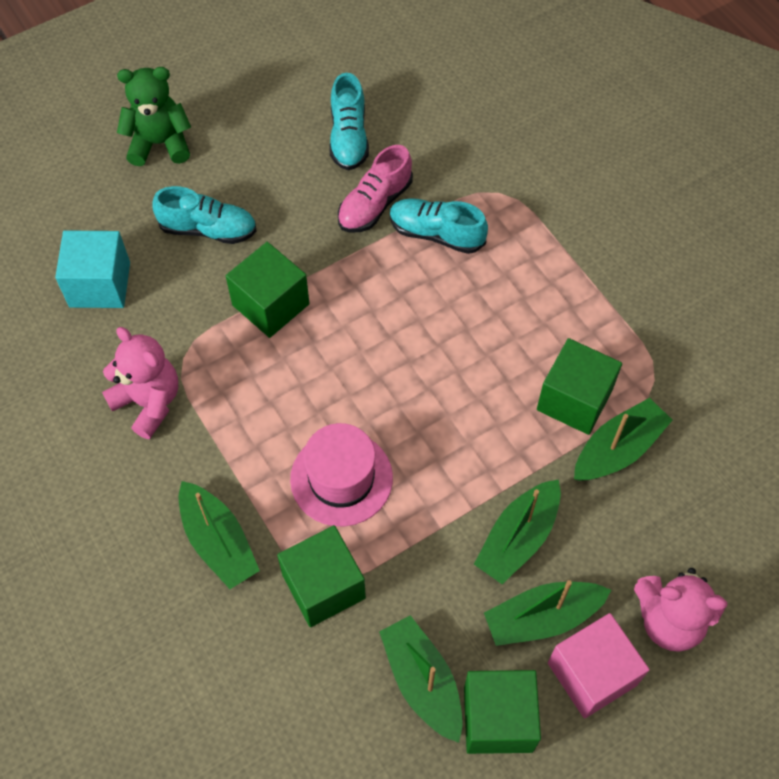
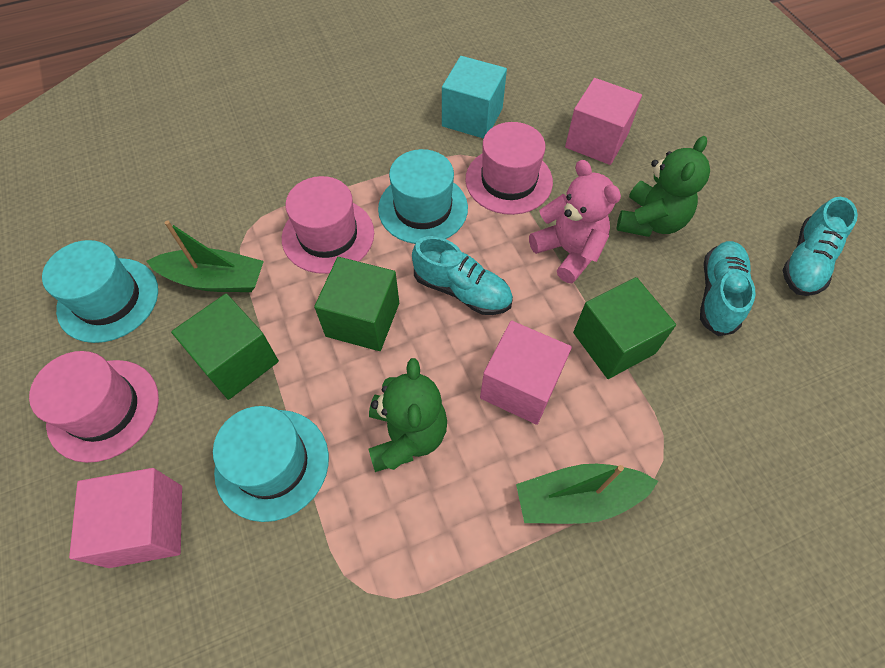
green boat: 5 -> 2
green cube: 4 -> 3
green teddy bear: 1 -> 2
pink cube: 1 -> 3
pink hat: 1 -> 3
pink shoe: 1 -> 0
pink teddy bear: 2 -> 1
turquoise hat: 0 -> 3

